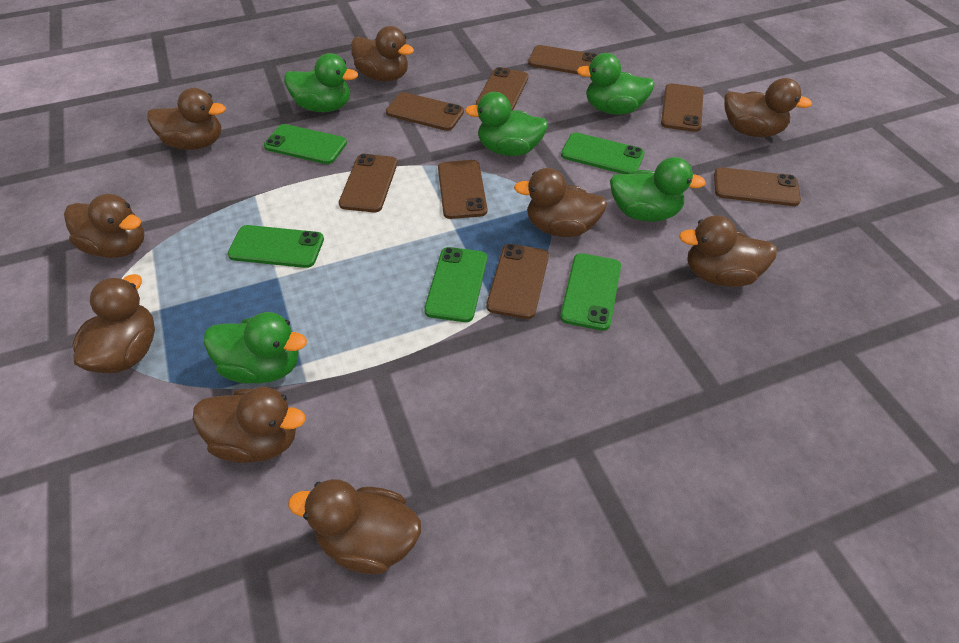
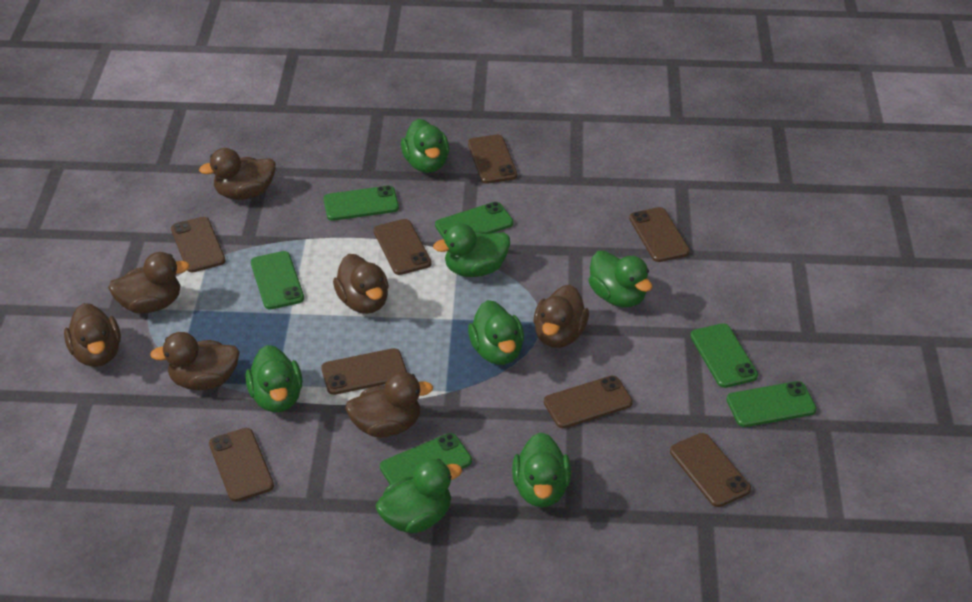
brown duck: 9 -> 7
green duck: 5 -> 7
green phone: 5 -> 6

